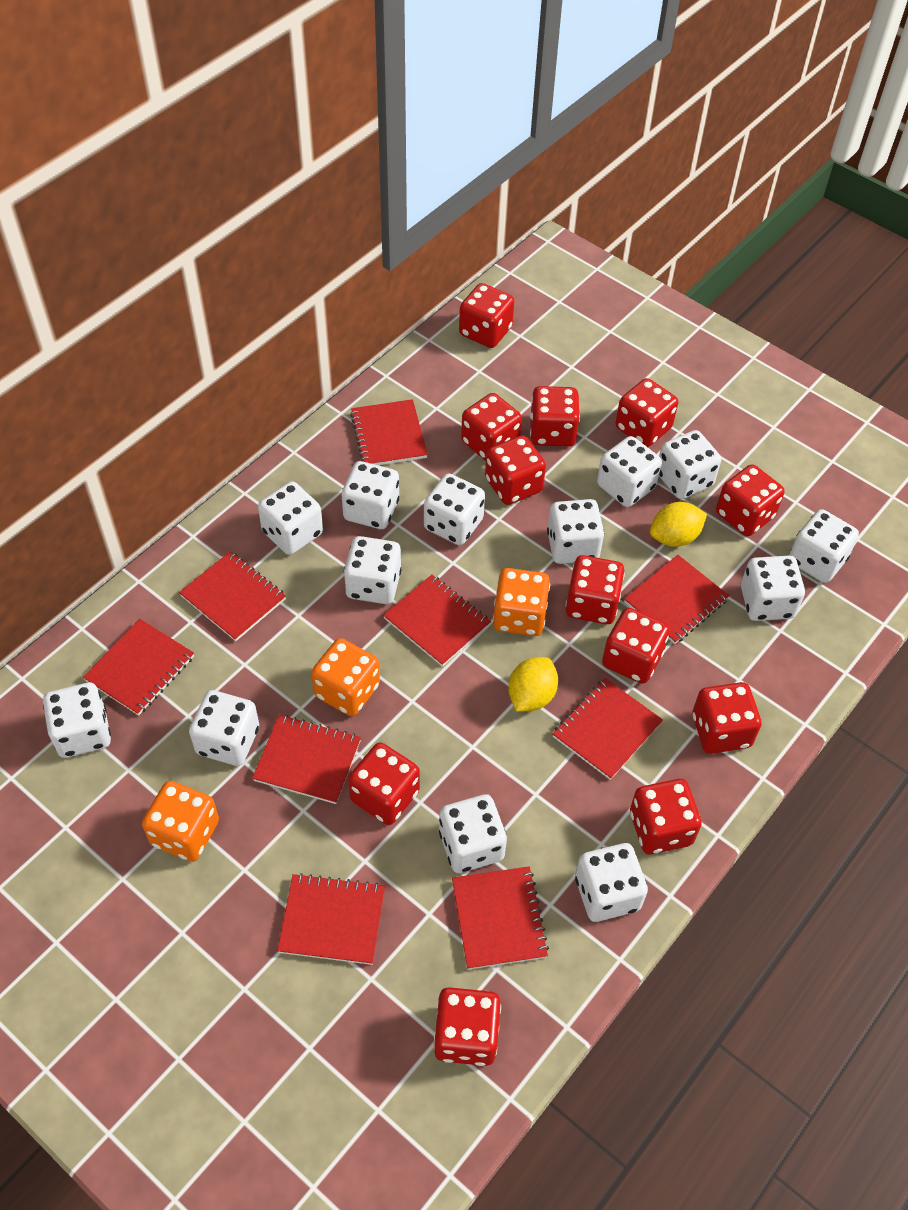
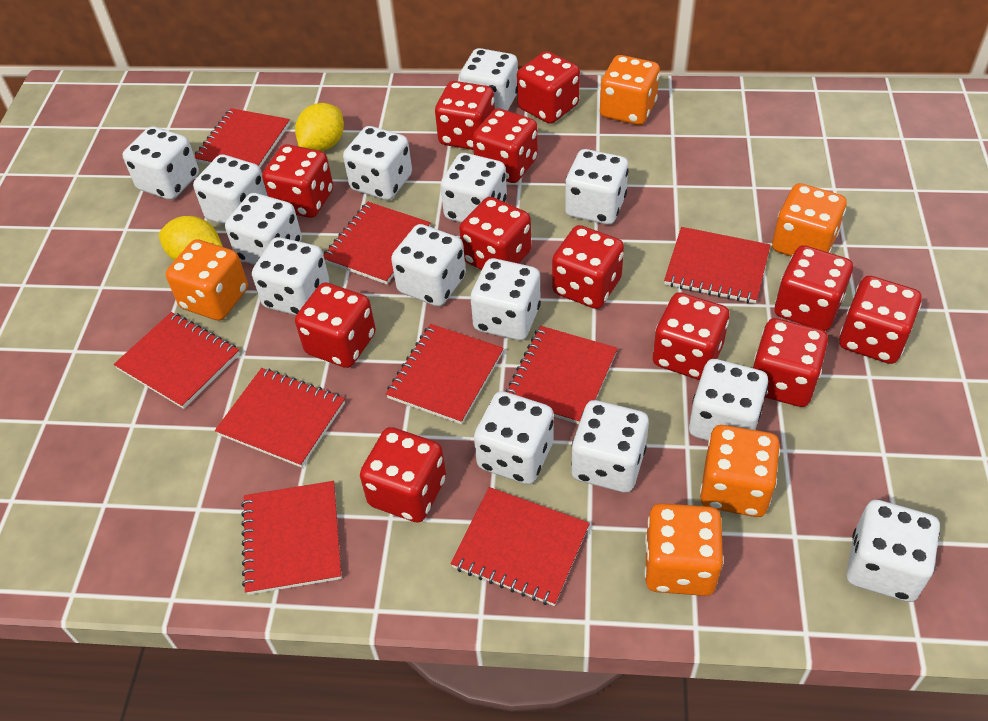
orange dice: 3 -> 5
white dice: 13 -> 14

